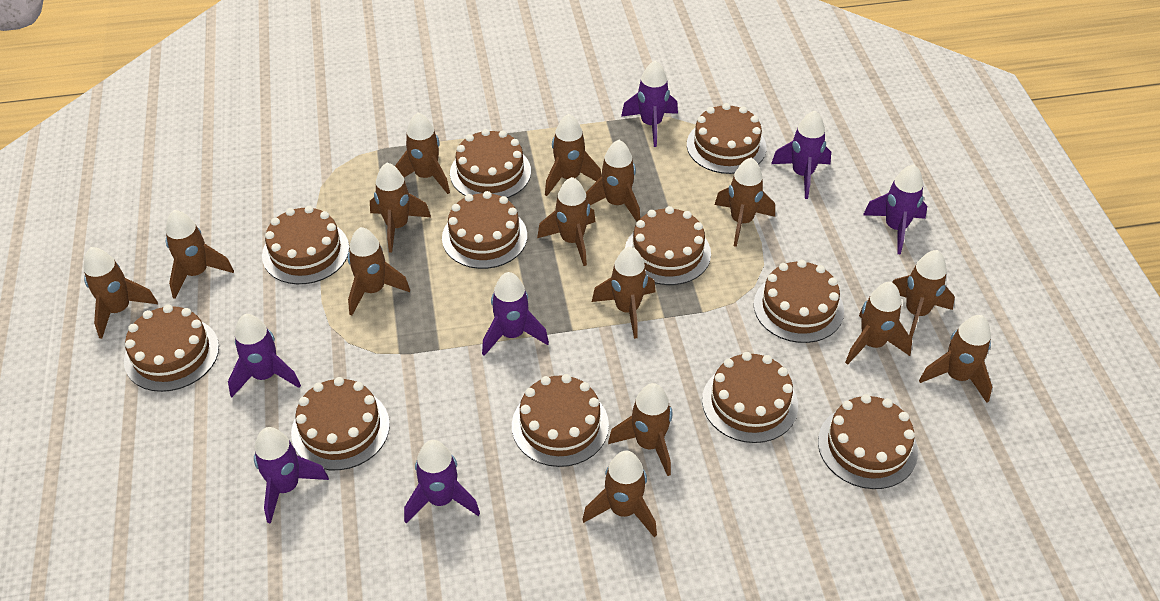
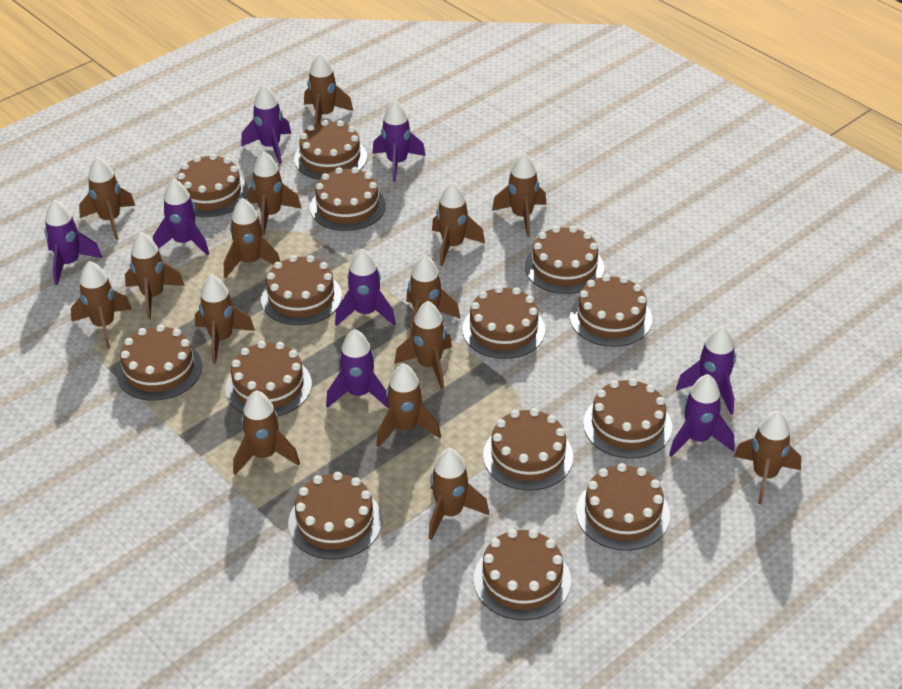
brown cake: 11 -> 14
purple rocket: 7 -> 8

